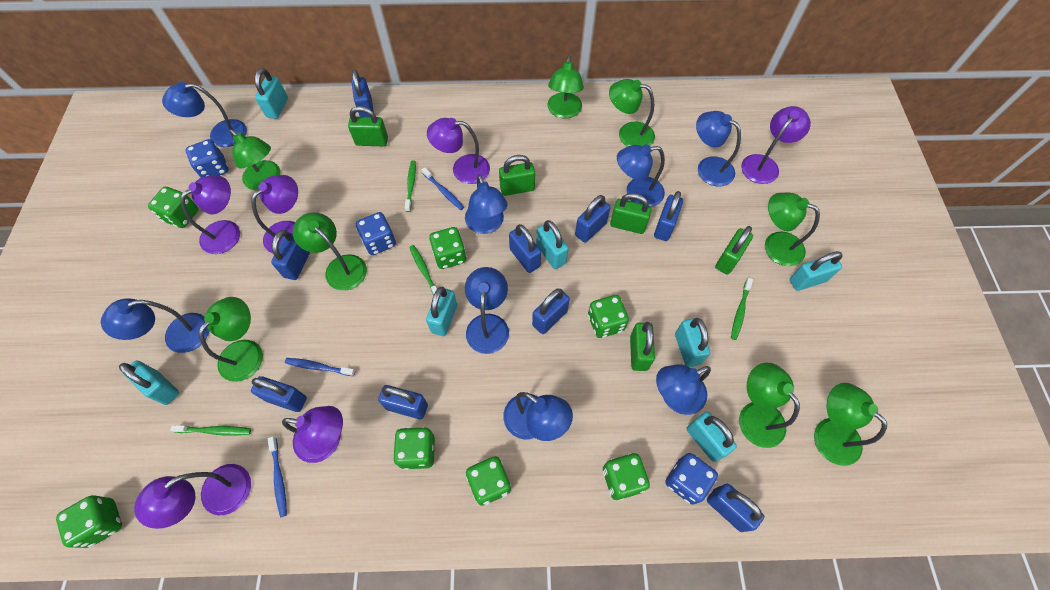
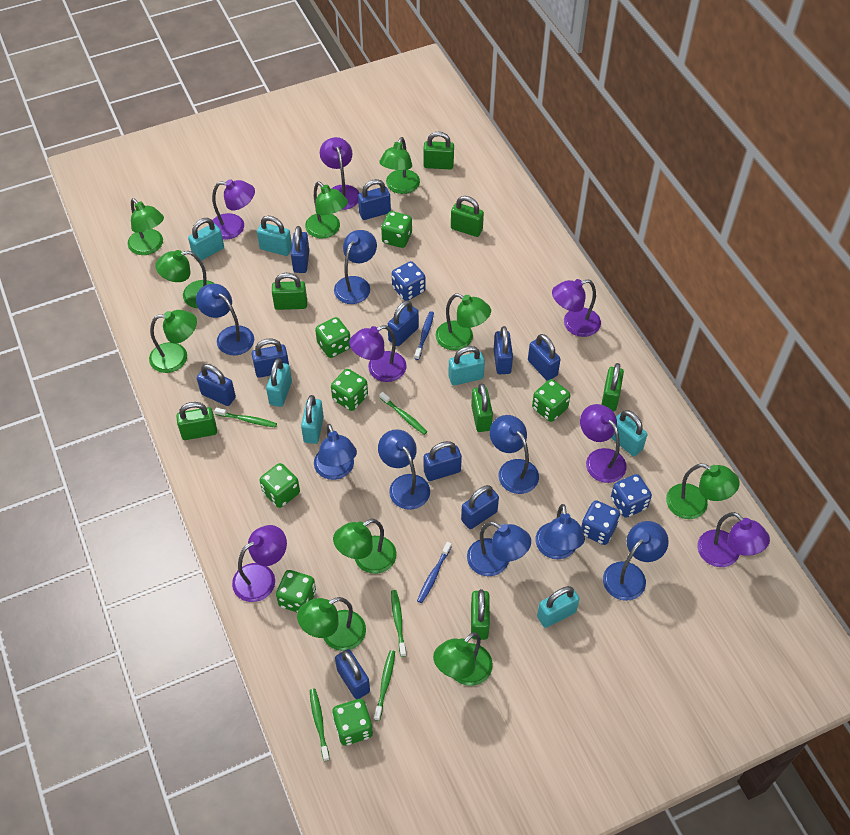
blue padlock: 9 -> 10
blue toothbrush: 3 -> 2
green lamp: 8 -> 10
green padlock: 5 -> 7
green toothbrush: 4 -> 5
purple lamp: 6 -> 7

